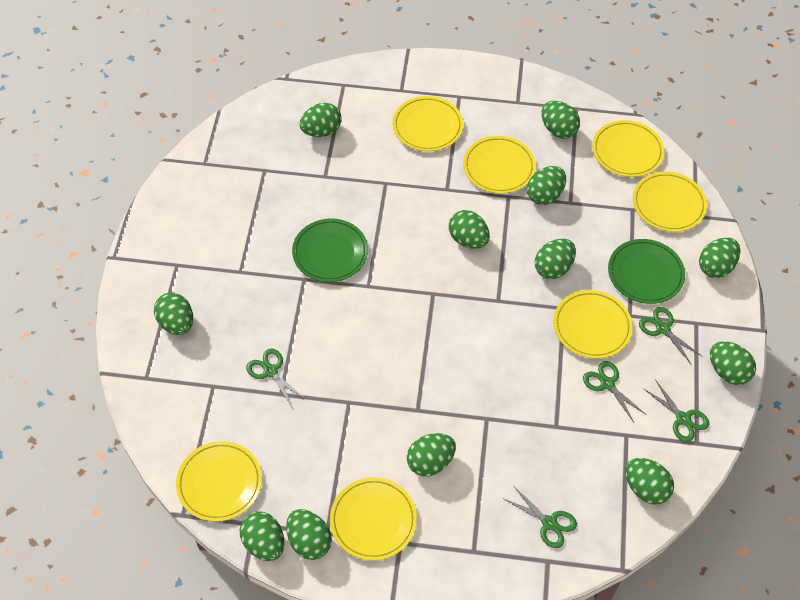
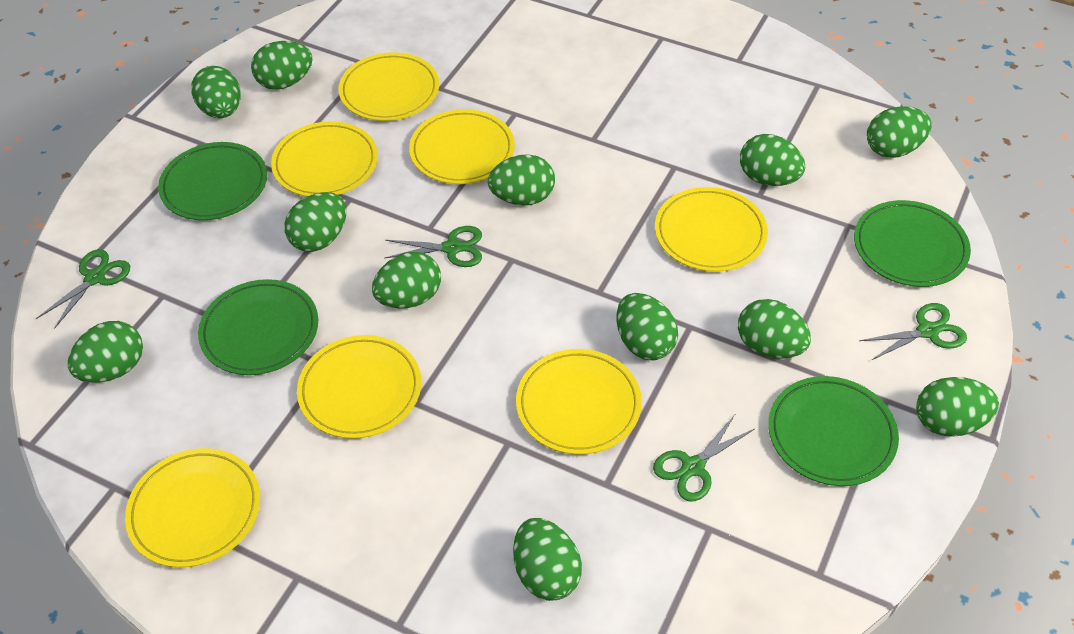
green plate: 2 -> 4
green scissors: 5 -> 4

